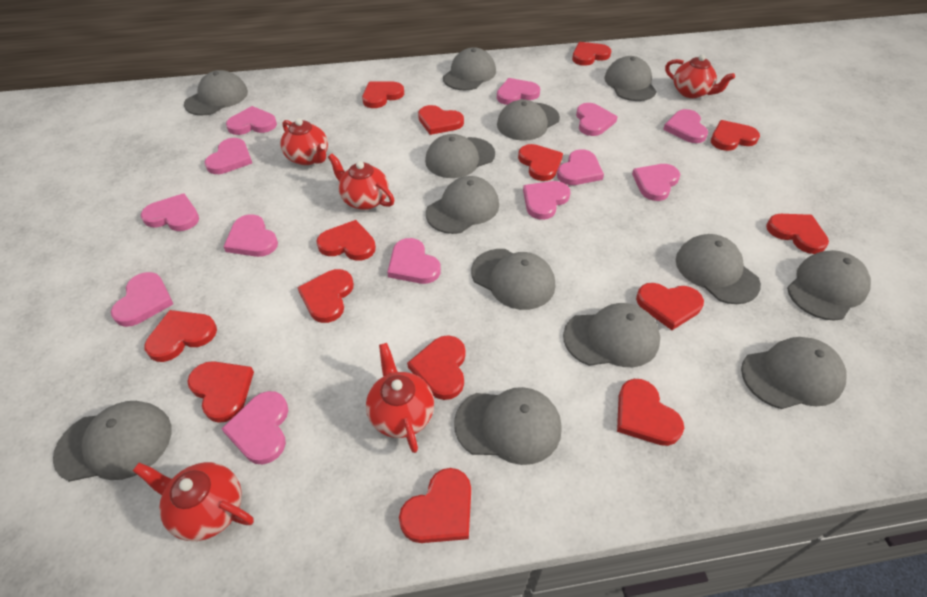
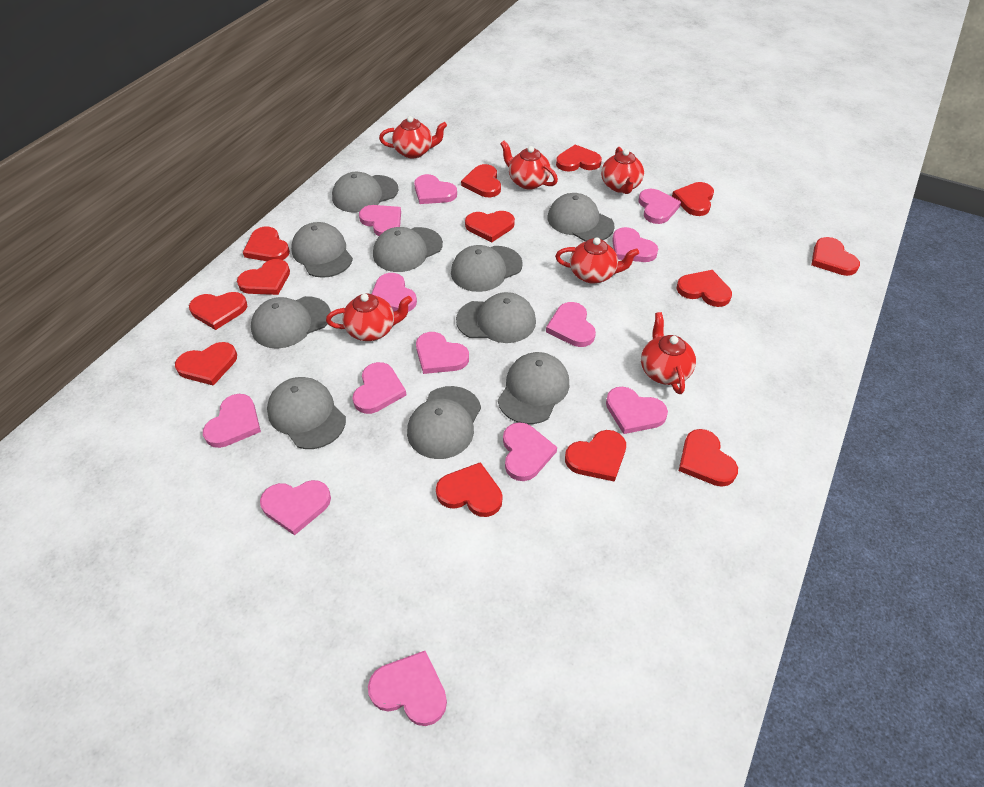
grey cap: 13 -> 10
red heart: 14 -> 13
red teapot: 5 -> 6

